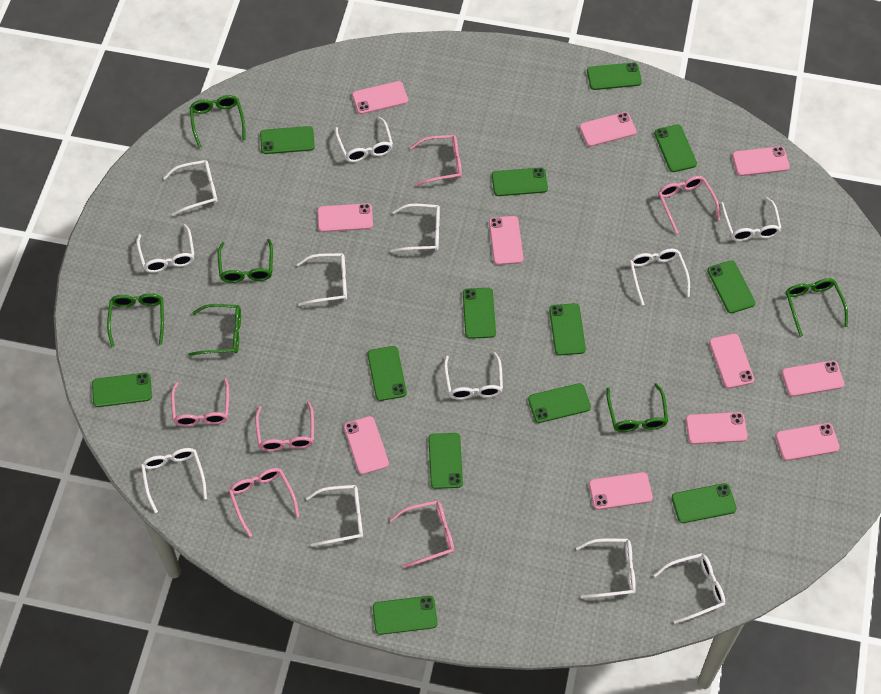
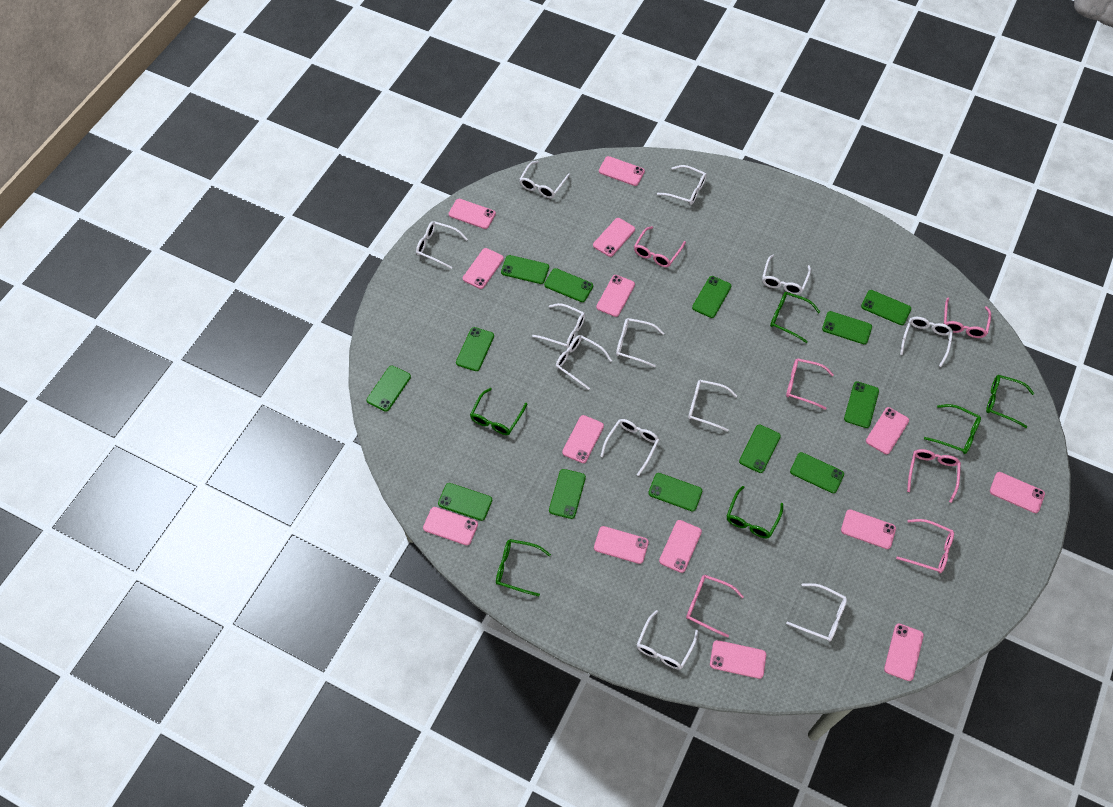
pink phone: 11 -> 14

